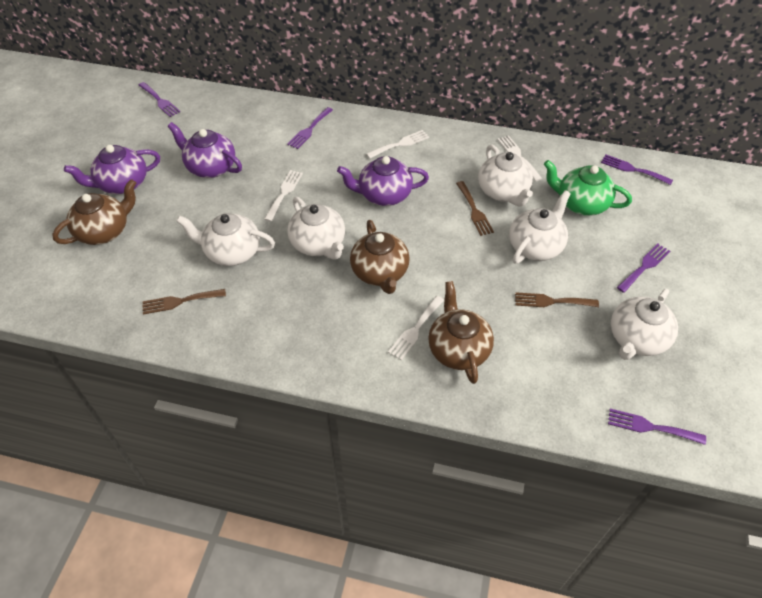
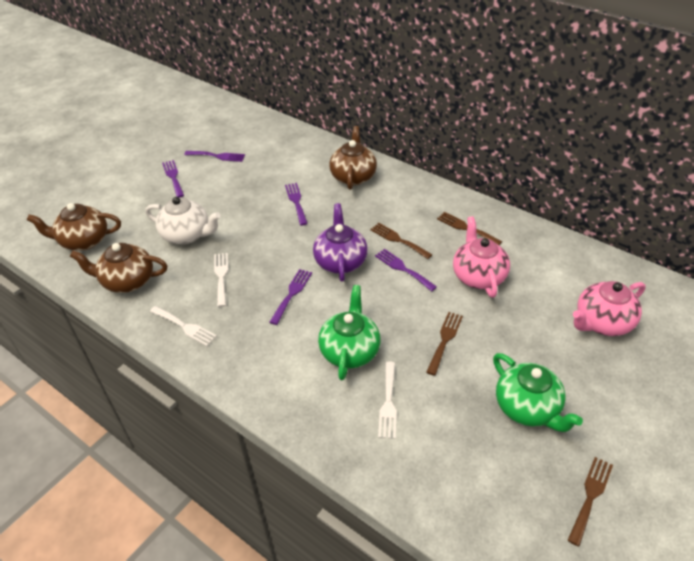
brown fork: 3 -> 4
green teapot: 1 -> 2
pink teapot: 0 -> 2
purple teapot: 3 -> 1
white fork: 4 -> 3
white teapot: 5 -> 1

